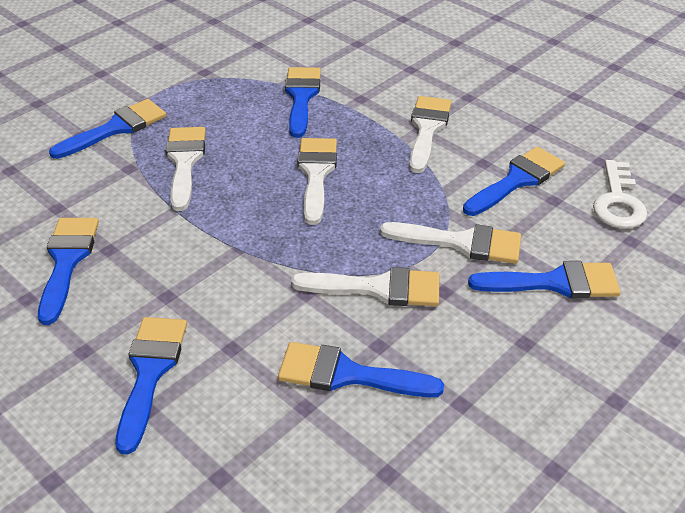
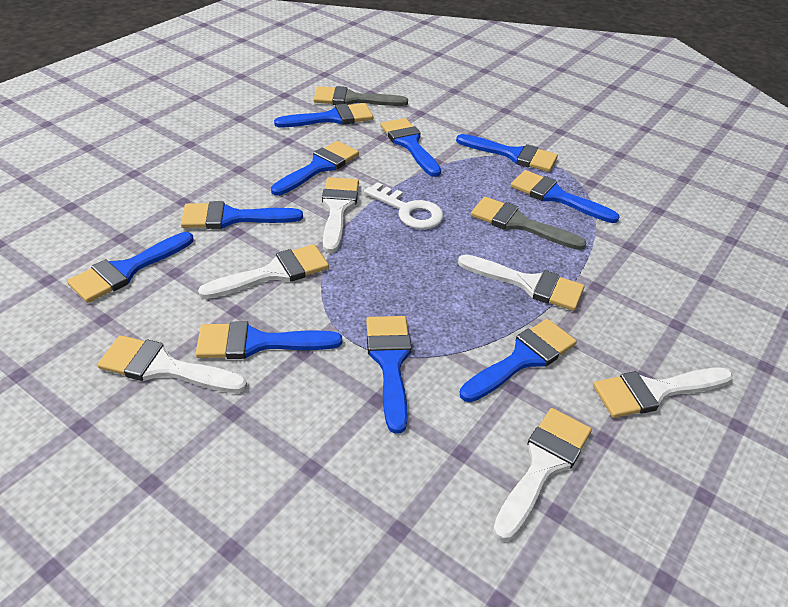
blue brush: 7 -> 10
grey brush: 0 -> 2
white brush: 5 -> 6

